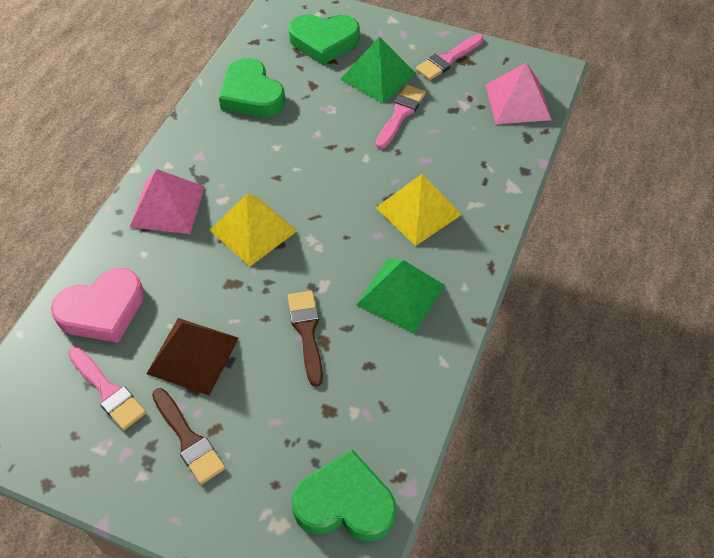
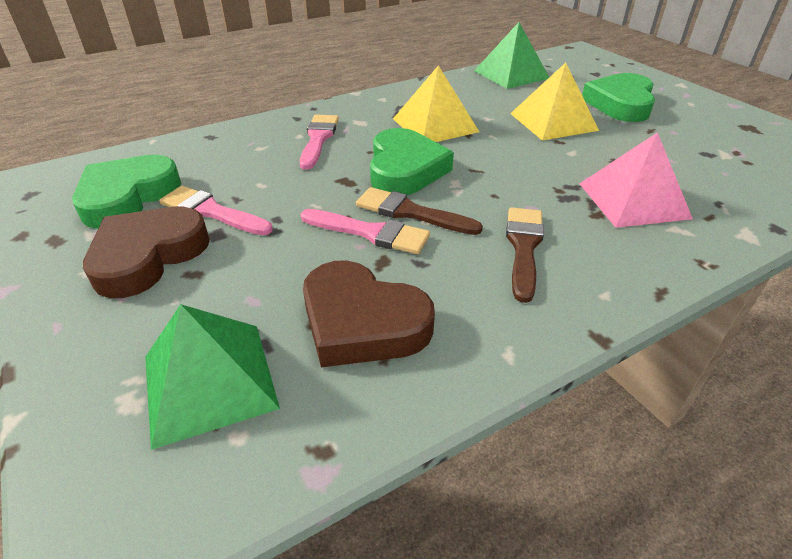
brown heart: 0 -> 2
brown pyramid: 1 -> 0
pink heart: 1 -> 0
pink pyramid: 2 -> 1

